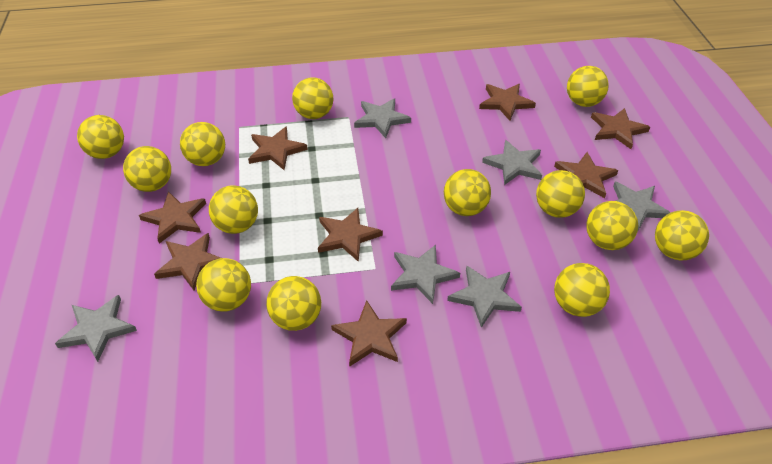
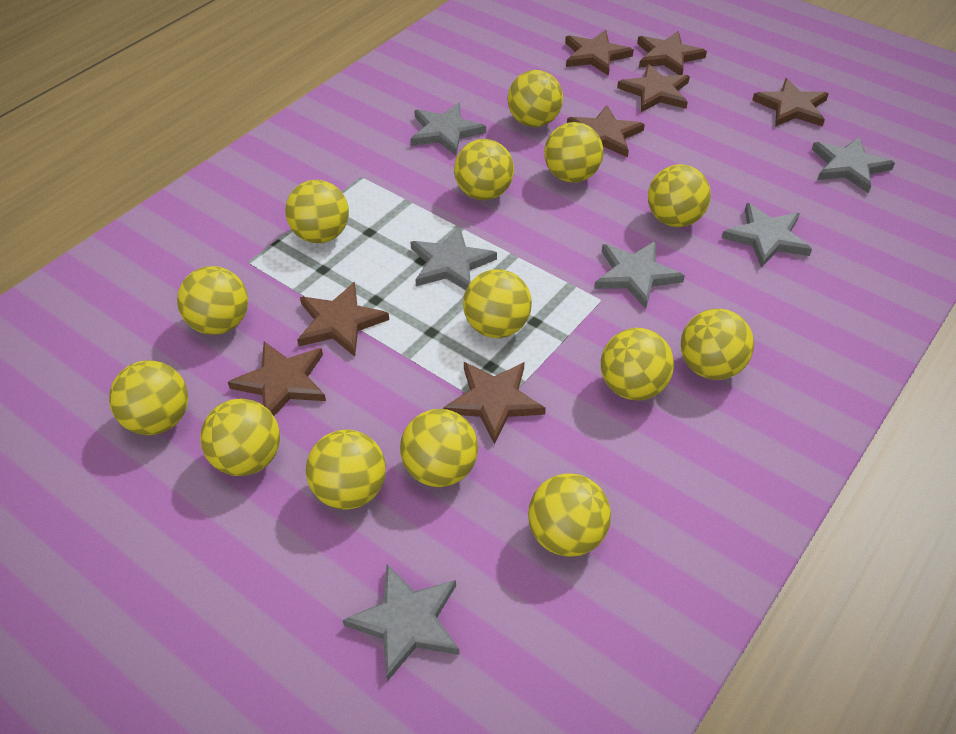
yellow ball: 13 -> 14

